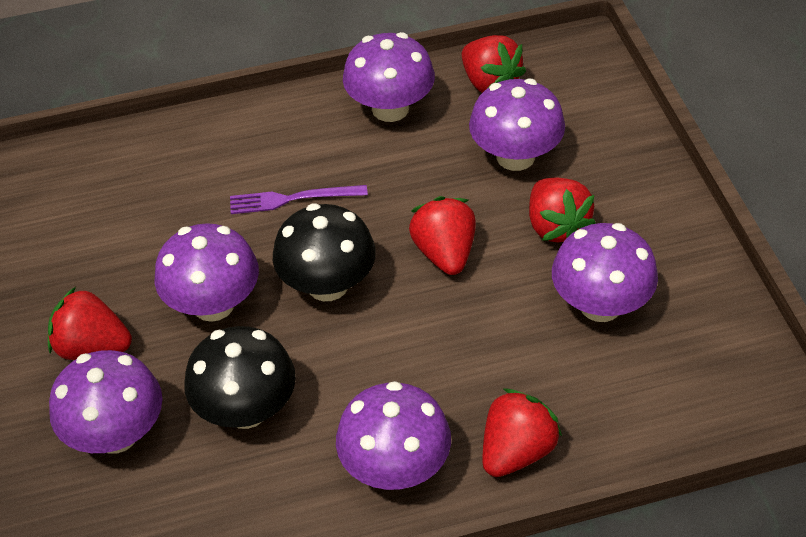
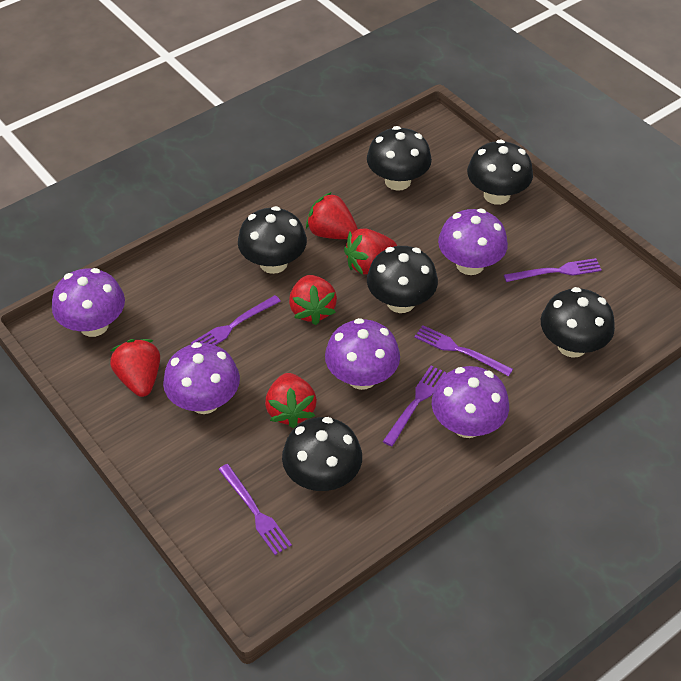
black mushroom: 2 -> 6
purple fork: 1 -> 5
purple mushroom: 6 -> 5

